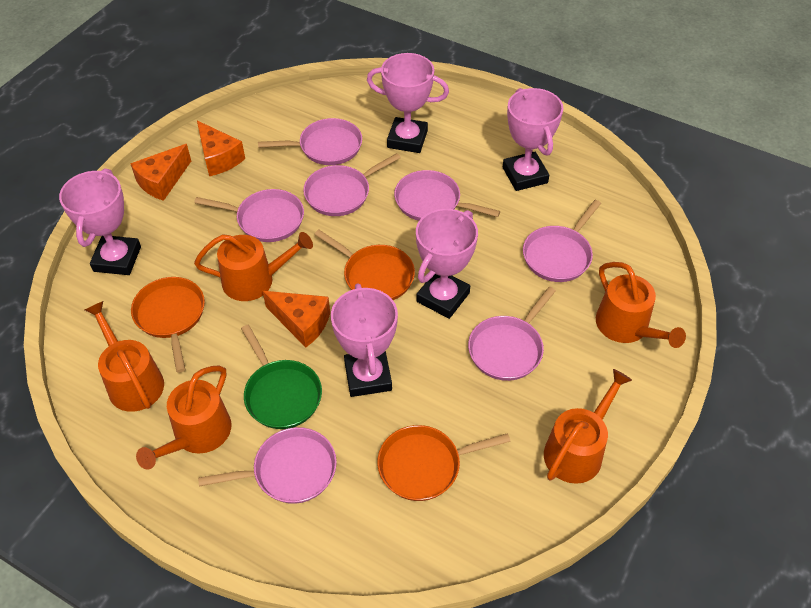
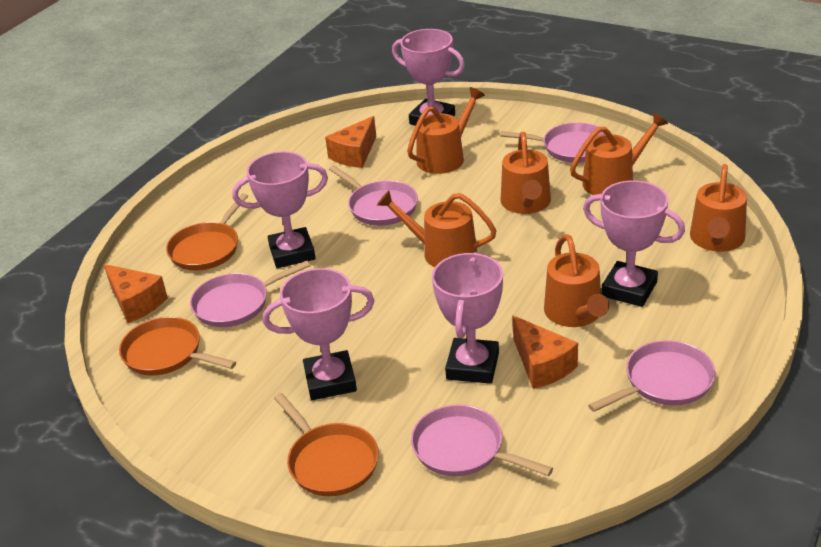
green pan: 1 -> 0
orange watering can: 5 -> 6
pink pan: 7 -> 5

